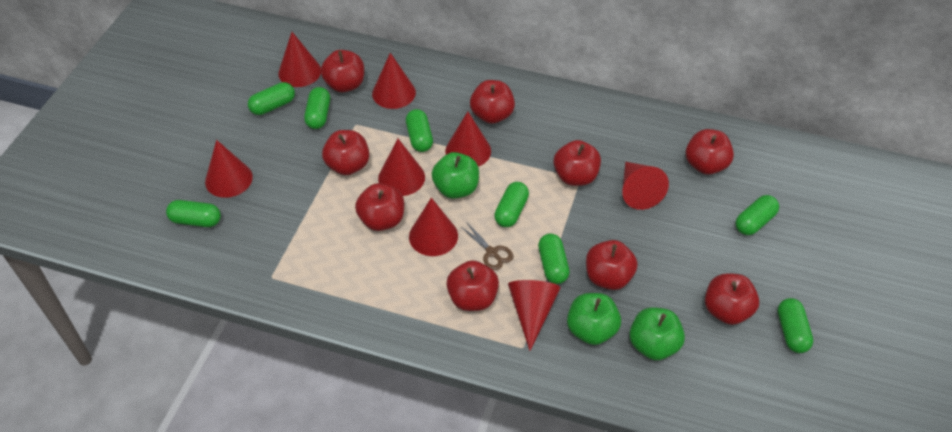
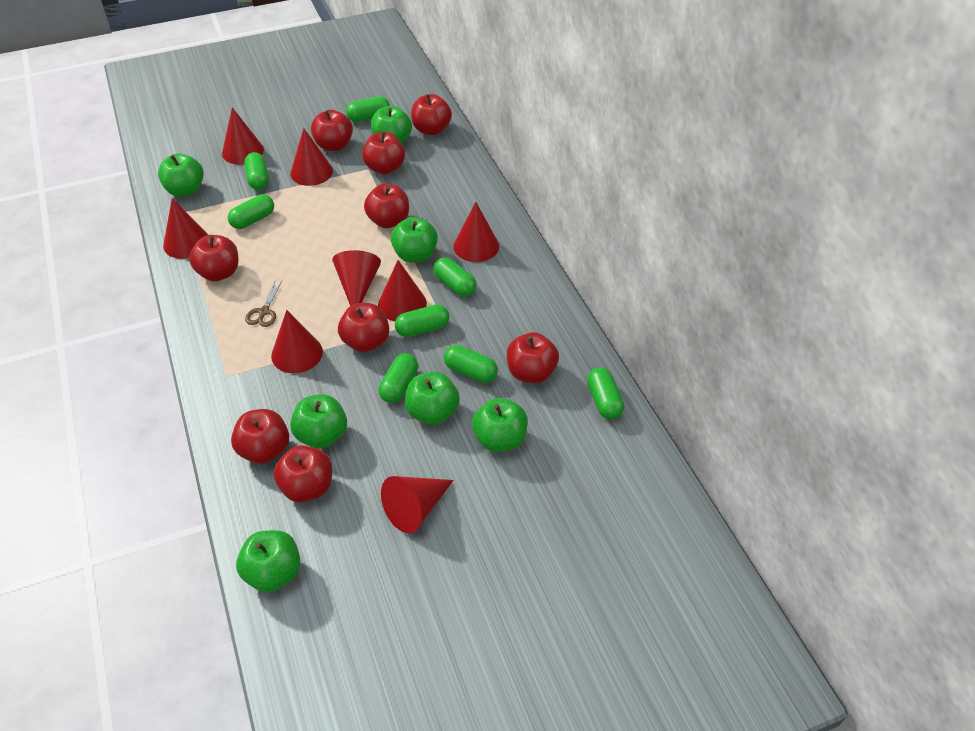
green apple: 3 -> 7

